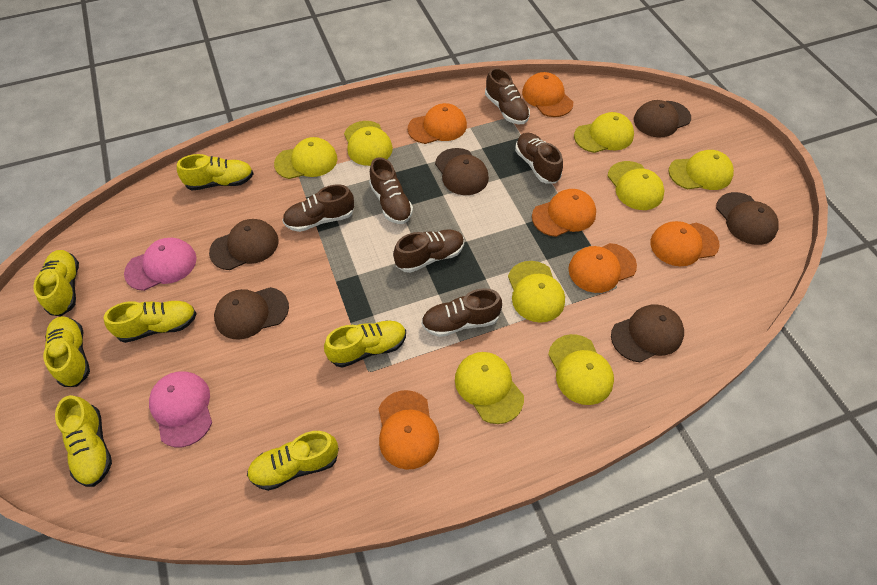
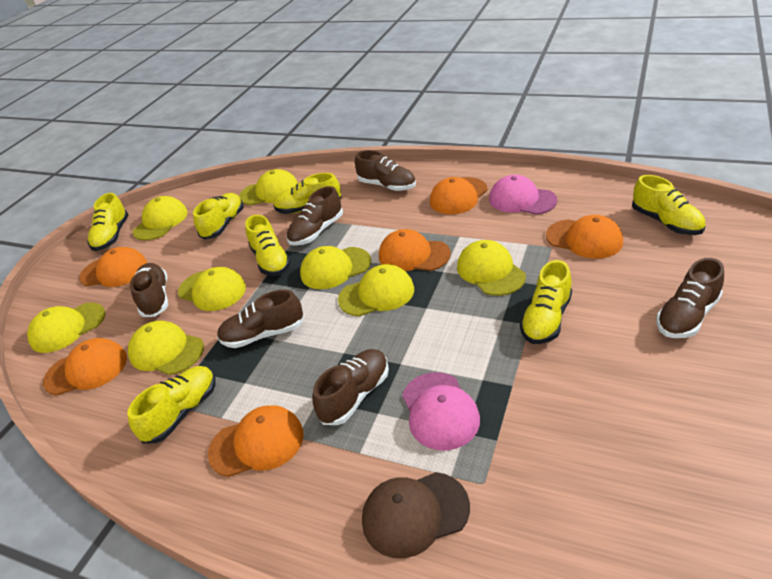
brown cap: 6 -> 1

